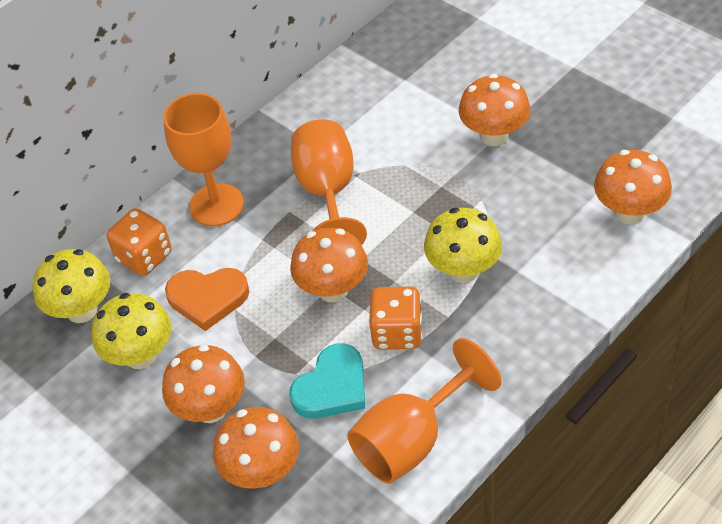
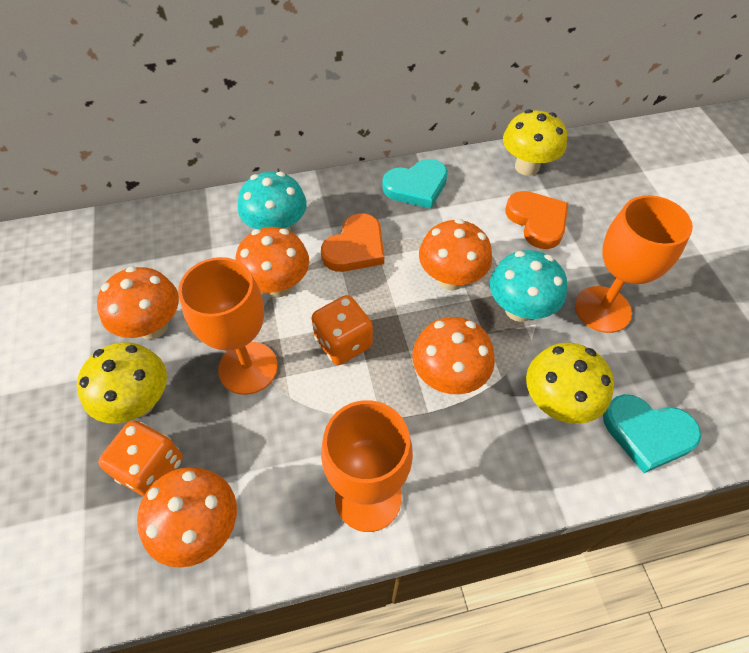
orange heart: 1 -> 2
turquoise heart: 1 -> 2
turquoise mushroom: 0 -> 2

